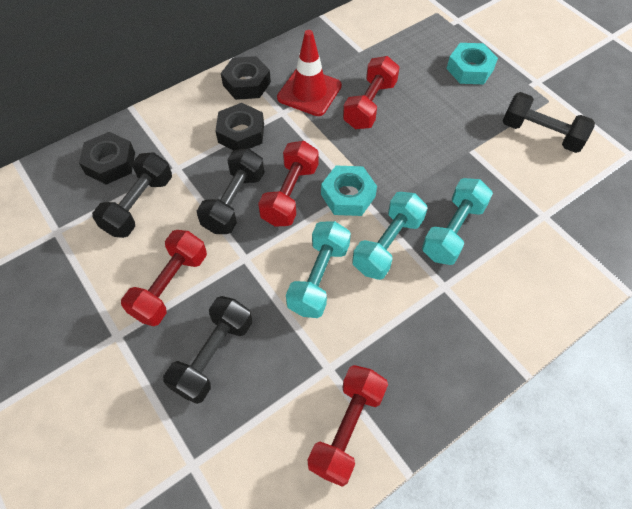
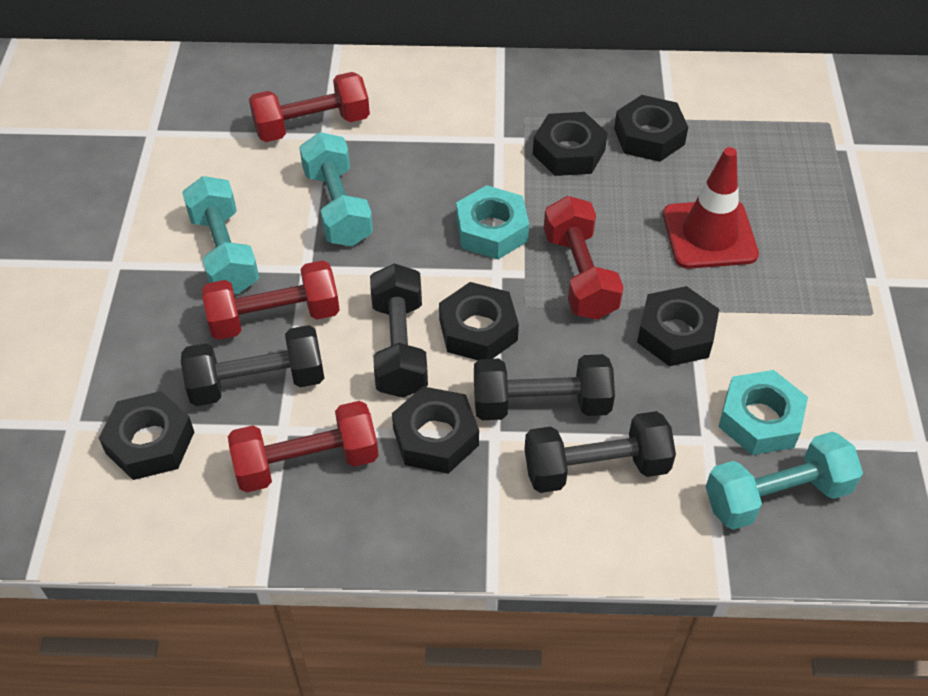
black nut: 3 -> 6

